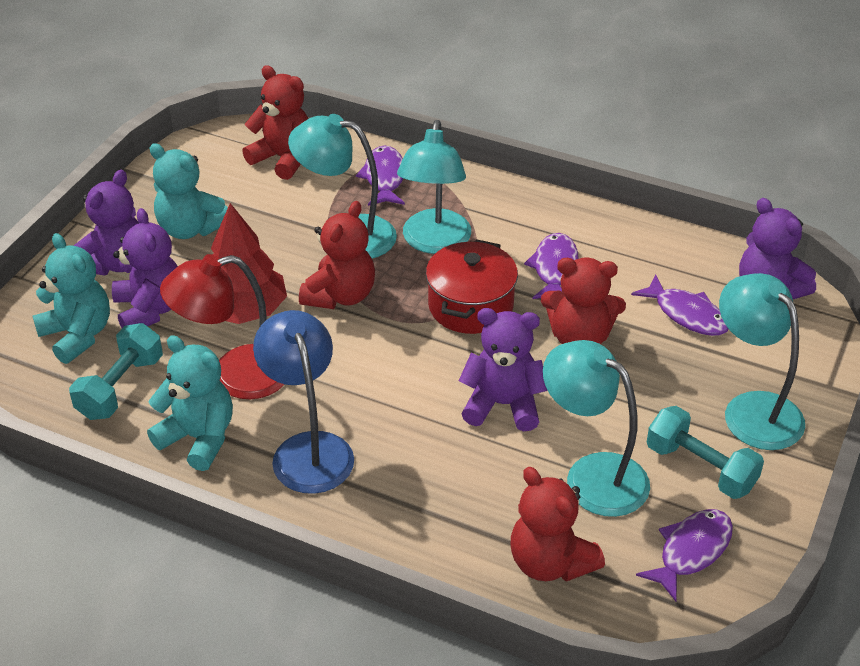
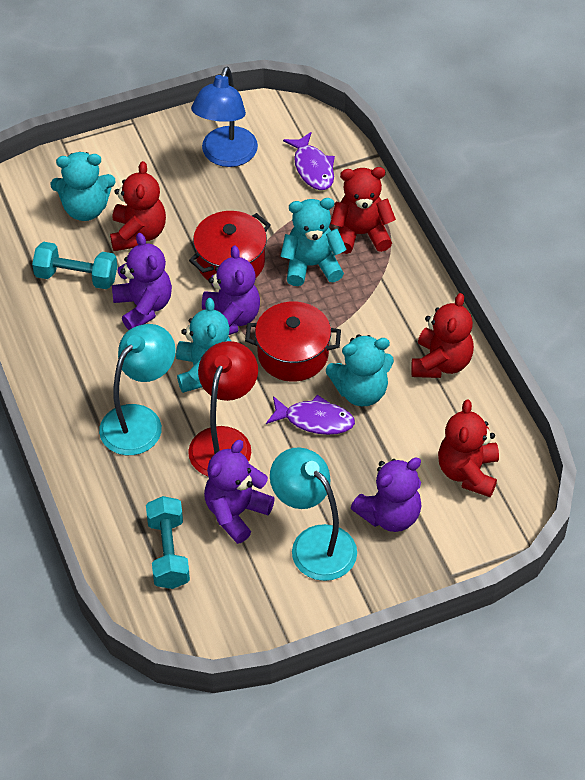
purple fish: 4 -> 2
red pot: 1 -> 2
red tree: 1 -> 0
turquoise lamp: 4 -> 2
turquoise teddy bear: 3 -> 4

